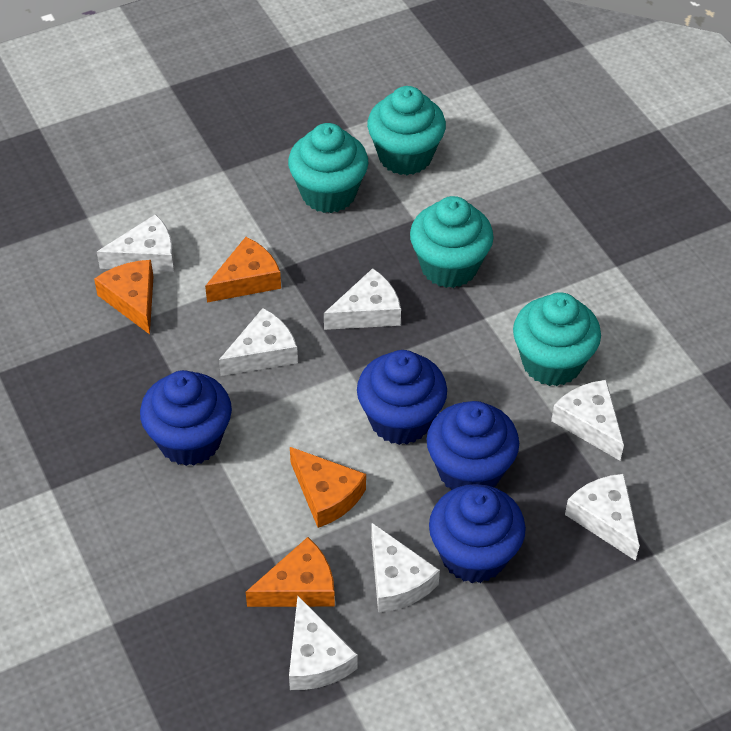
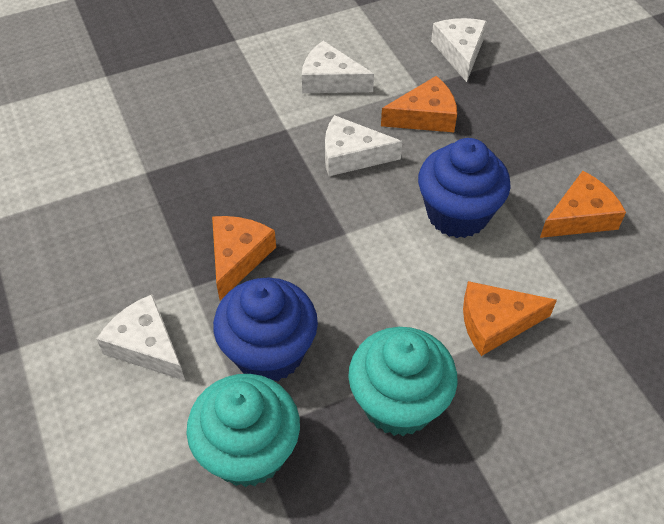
blue cupcake: 4 -> 2
turquoise cupcake: 4 -> 2
white cheese: 7 -> 4

